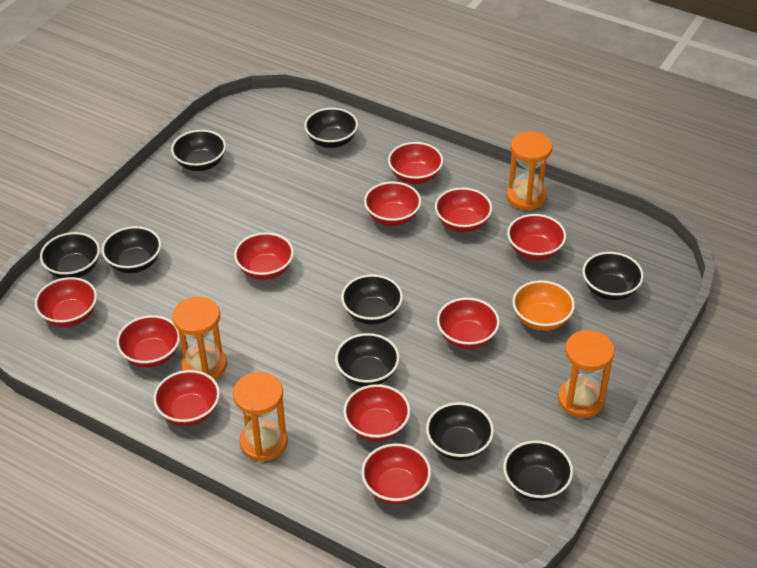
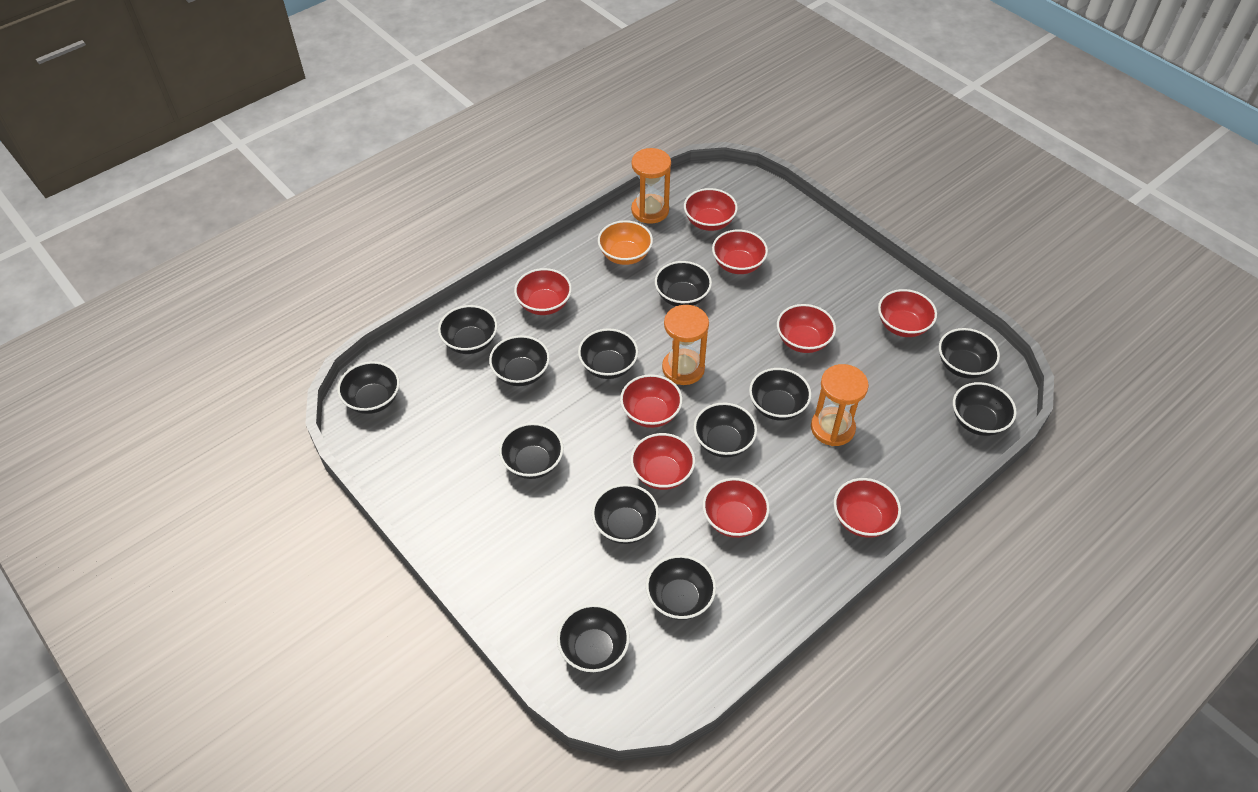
black bowl: 9 -> 13
orange hourglass: 4 -> 3
red bowl: 11 -> 9

